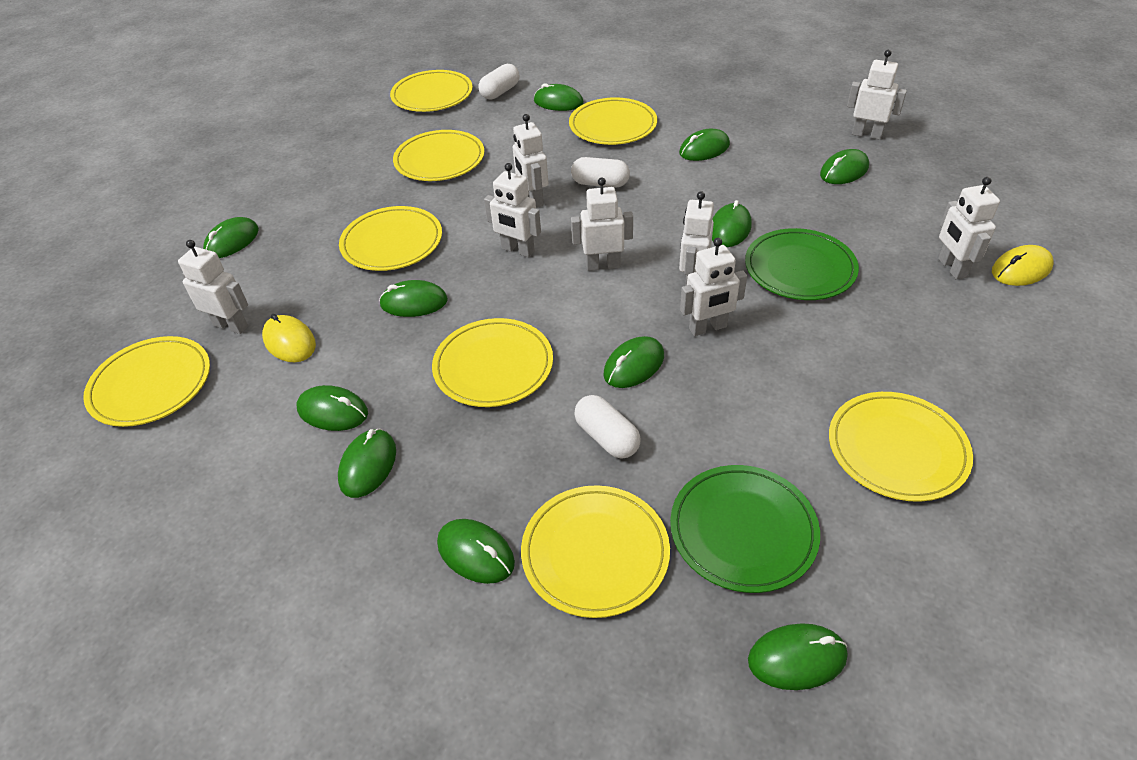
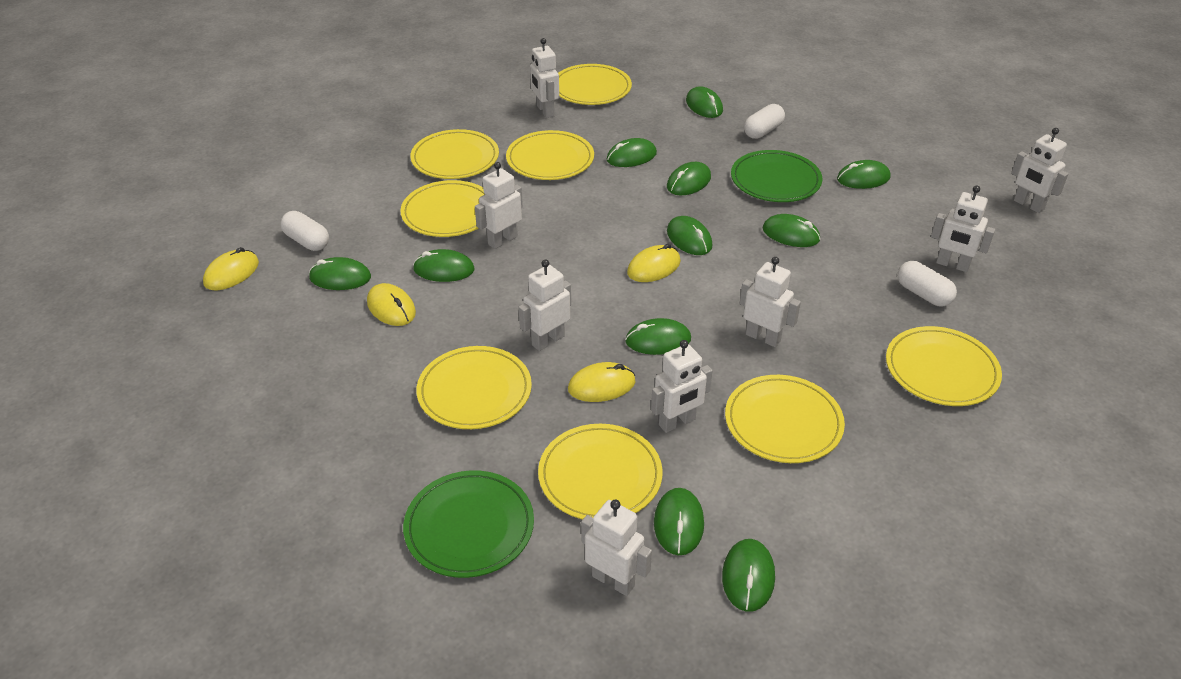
yellow mouse: 2 -> 4

